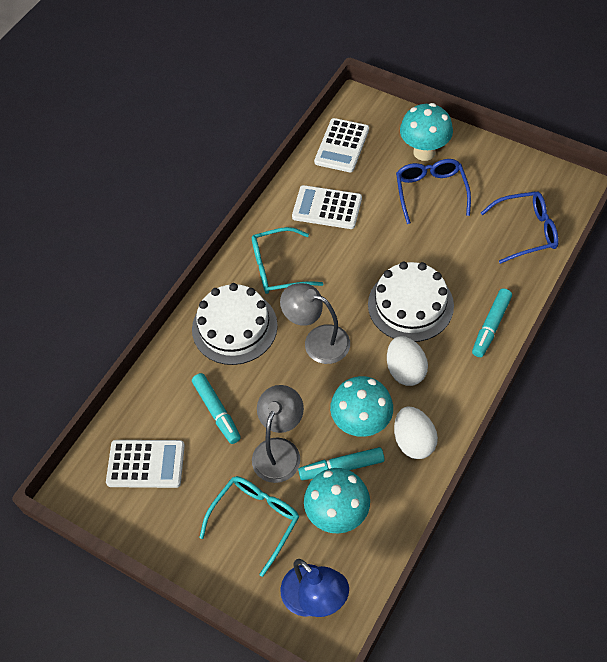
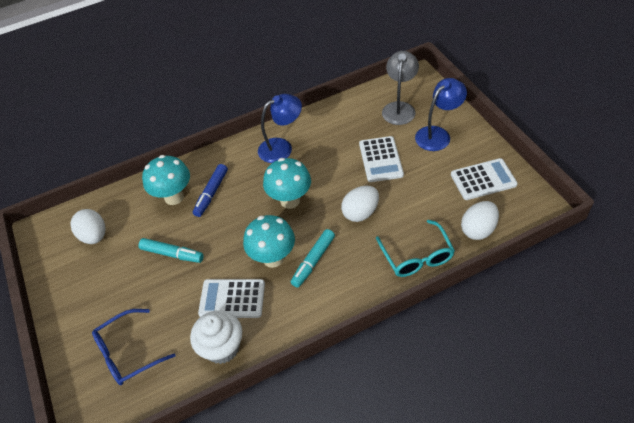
blue glasses: 2 -> 1
blue lamp: 1 -> 2
blue marker: 0 -> 1
grey lamp: 2 -> 1
turquoise glasses: 2 -> 1
turquoise marker: 3 -> 2
white cake: 2 -> 0
white cupcake: 0 -> 1
white egg: 2 -> 3

